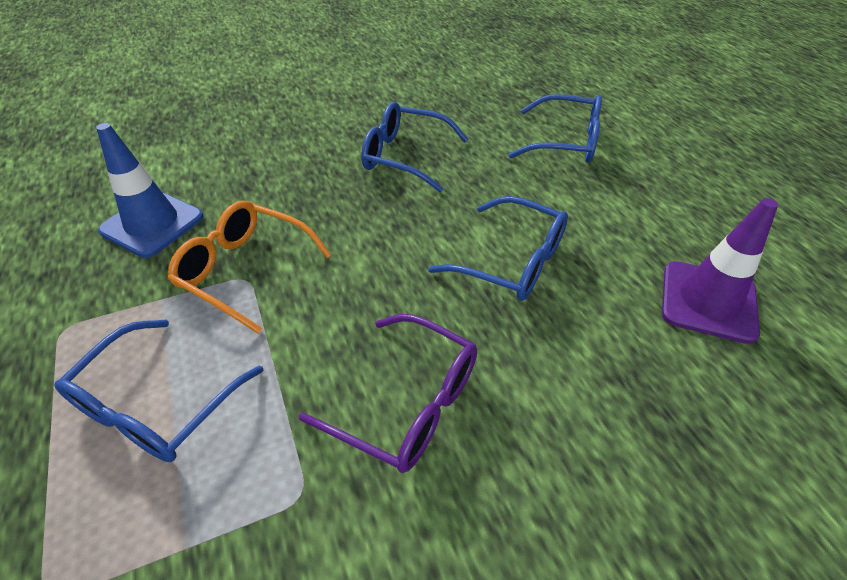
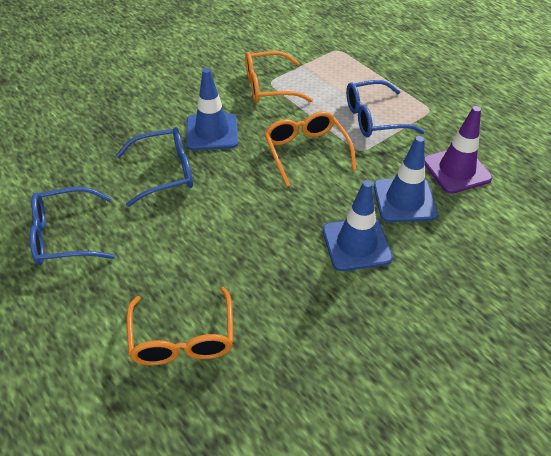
blue glasses: 4 -> 3
blue traffic cone: 1 -> 3
orange glasses: 1 -> 3
purple glasses: 1 -> 0

